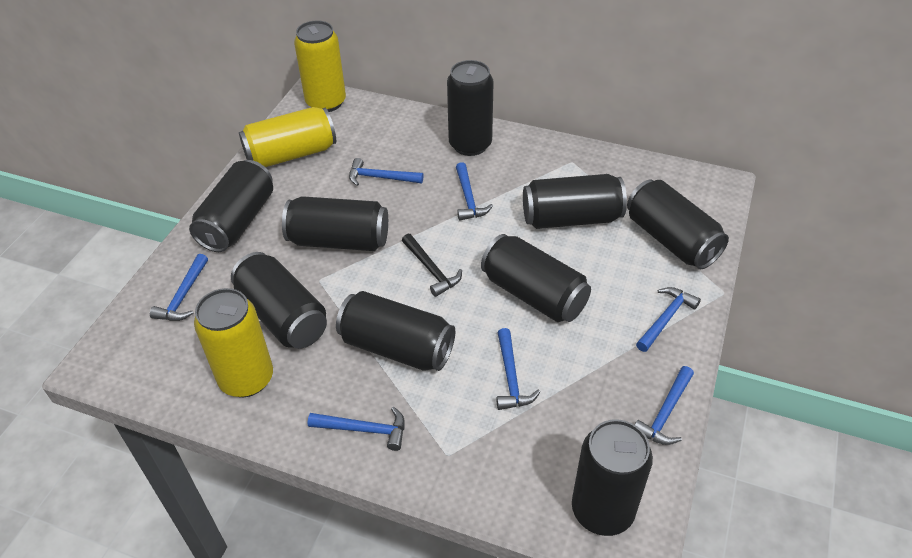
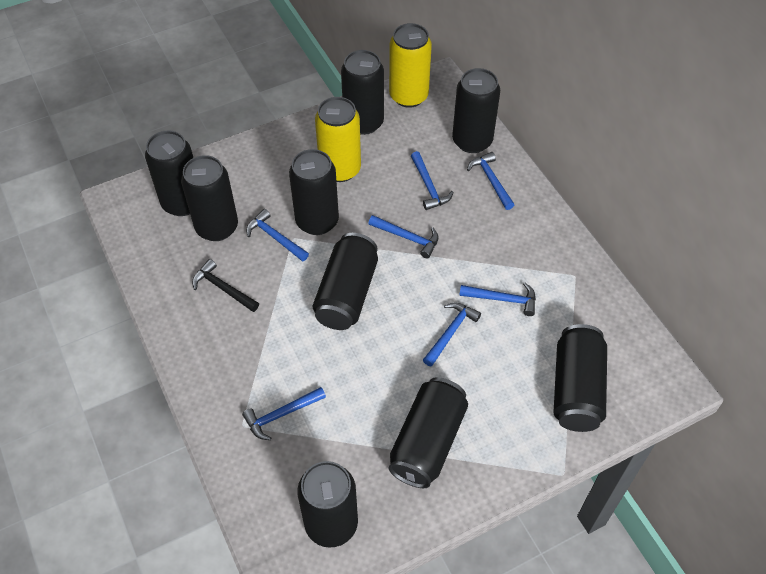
yellow can: 3 -> 2

